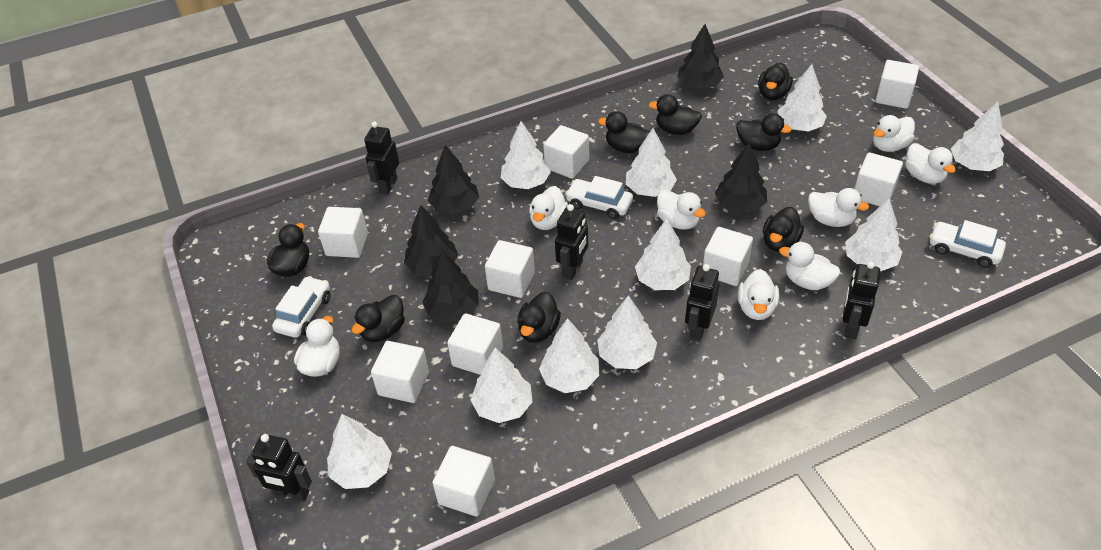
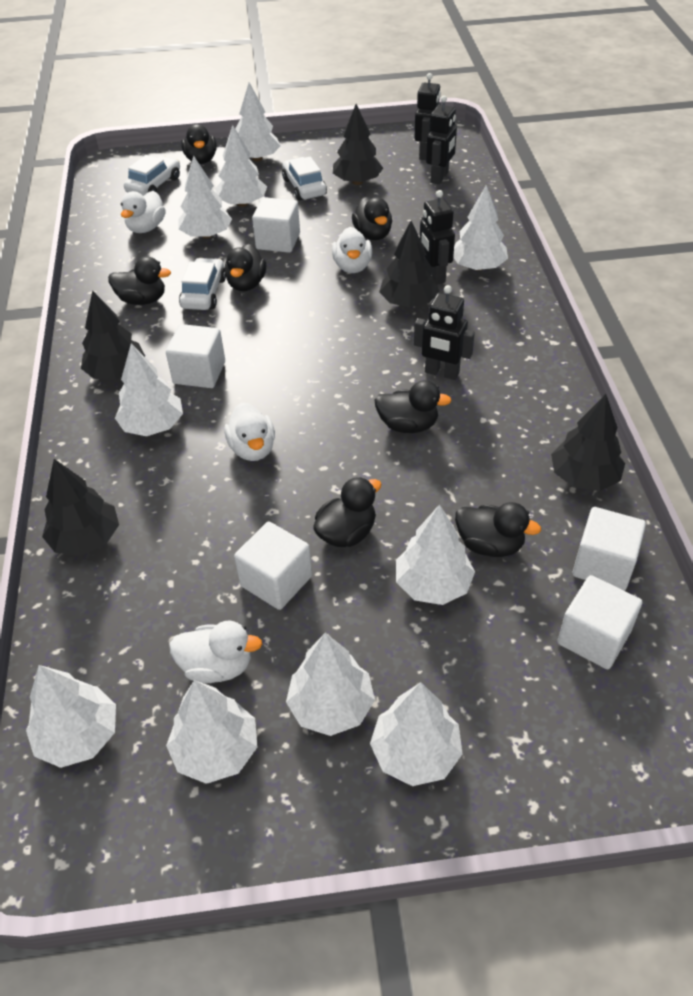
black duck: 8 -> 7
black robot: 5 -> 4
white cube: 9 -> 5
white duck: 8 -> 4

